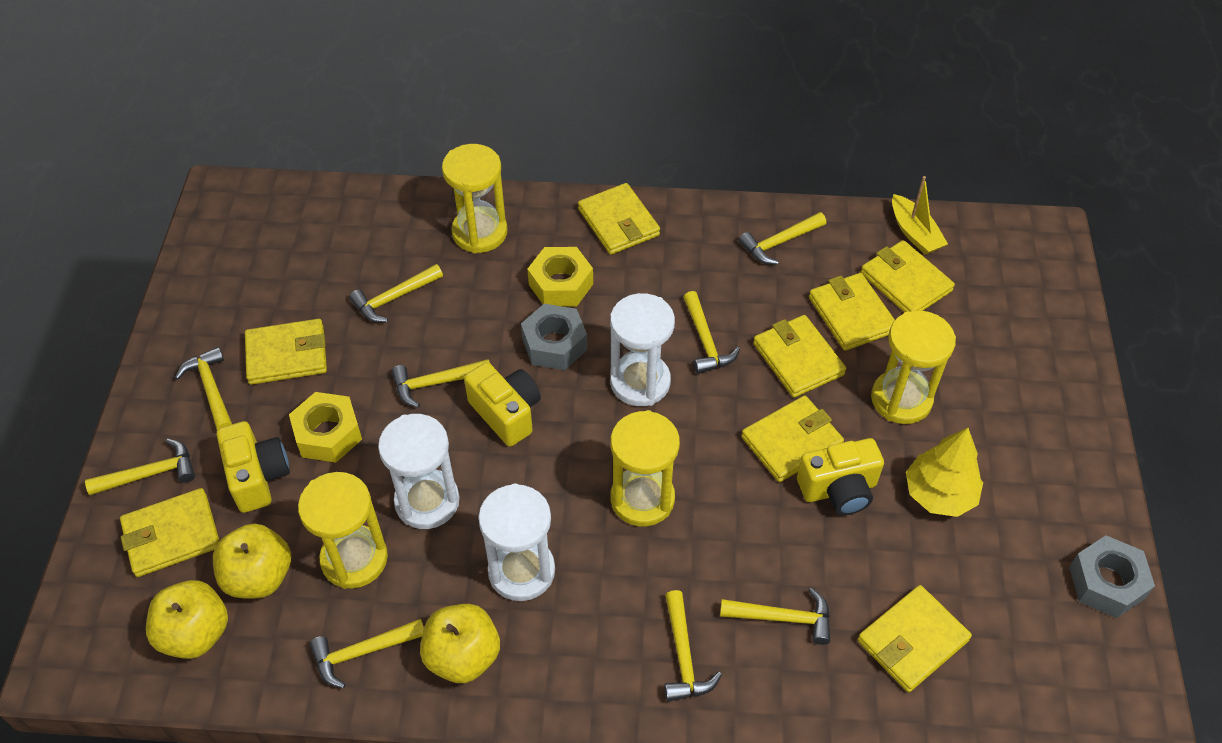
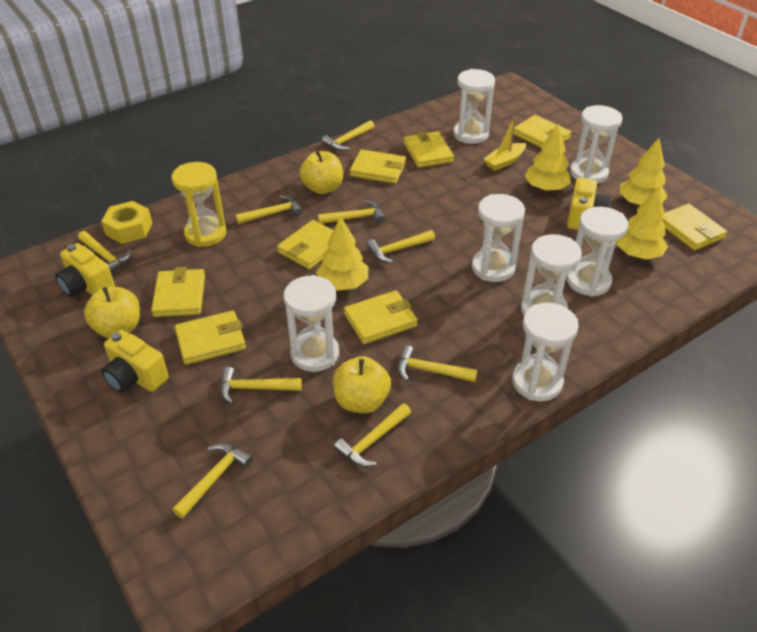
grey nut: 2 -> 0
white hourglass: 3 -> 7
yellow hourglass: 4 -> 1
yellow nut: 2 -> 1
yellow tree: 1 -> 4

